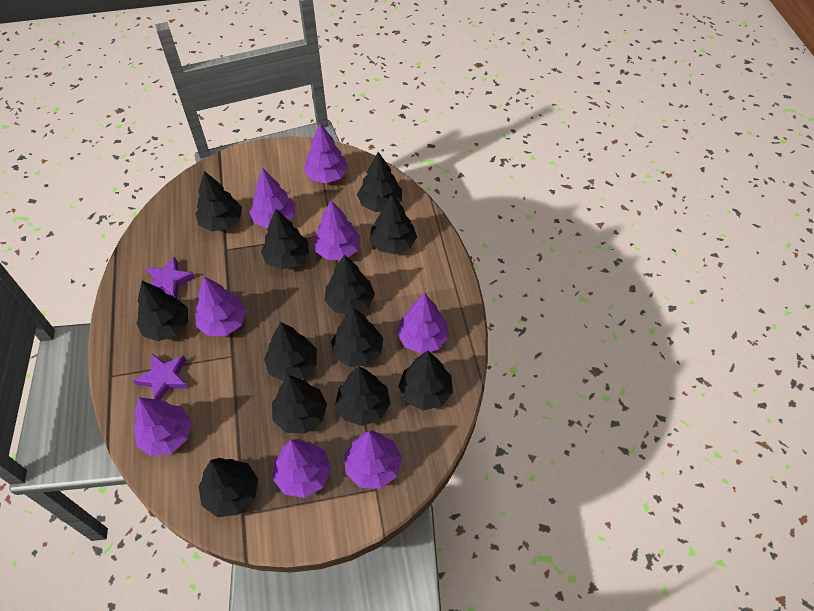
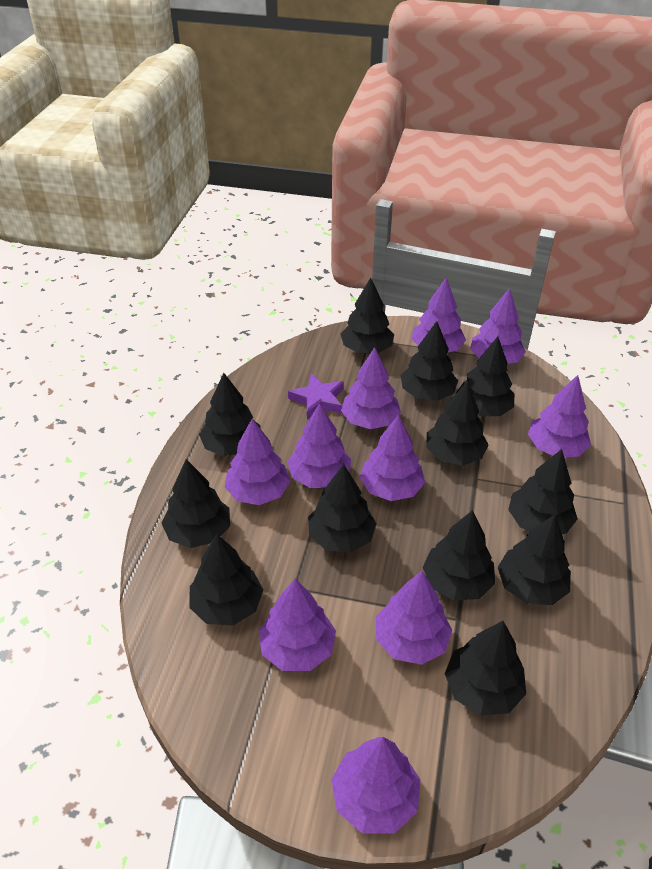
purple star: 2 -> 1
purple tree: 8 -> 10

